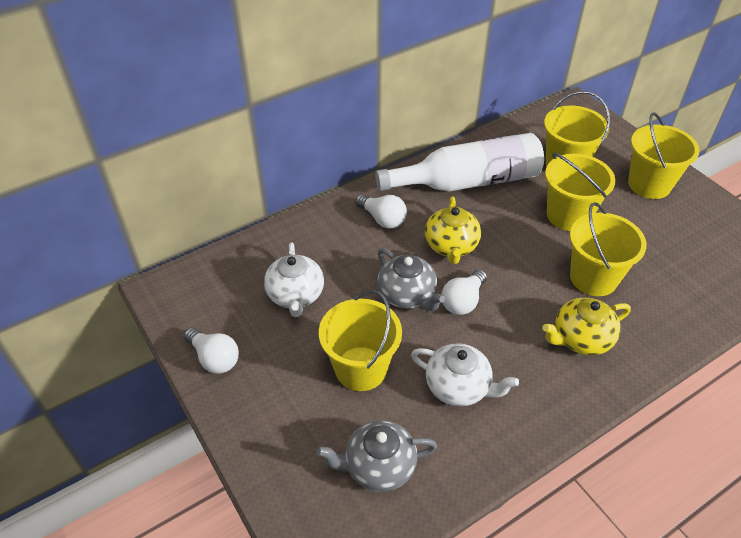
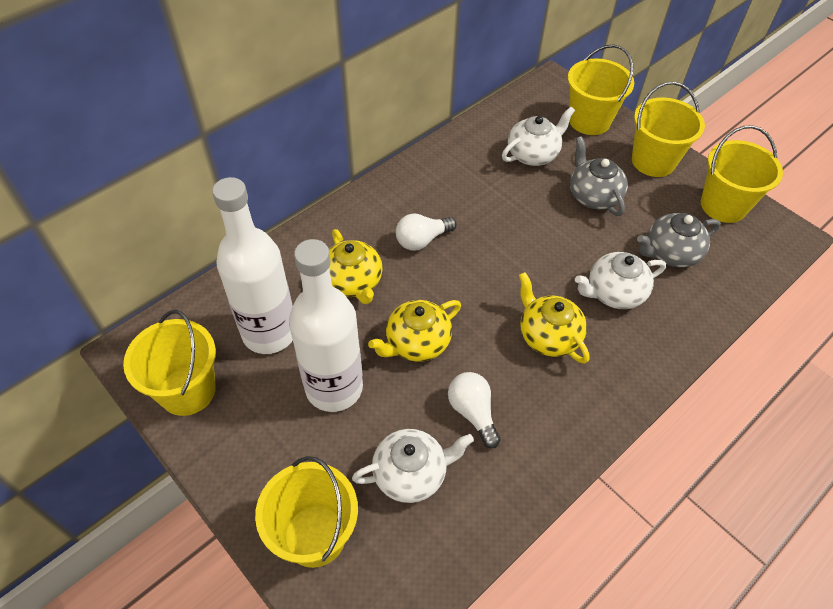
white bottle: 1 -> 2
white light bulb: 3 -> 2
white teapot: 2 -> 3
yellow teapot: 2 -> 3

